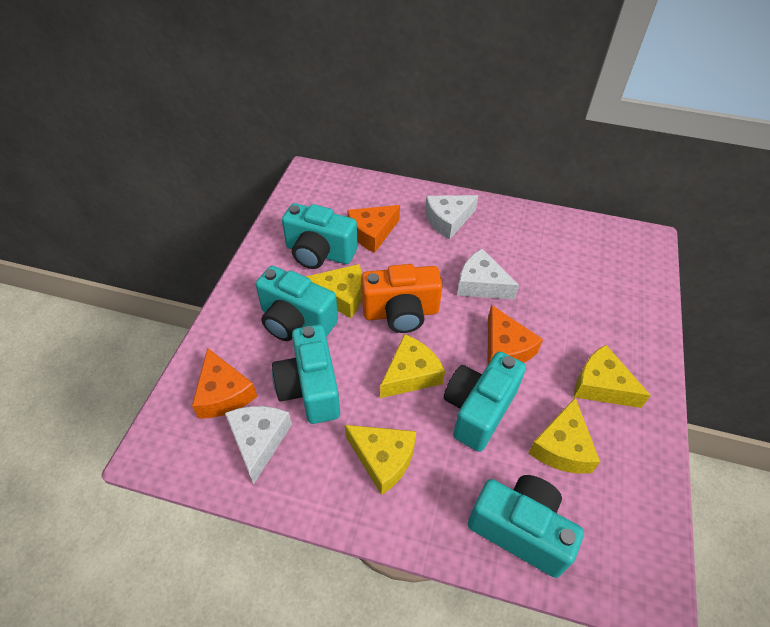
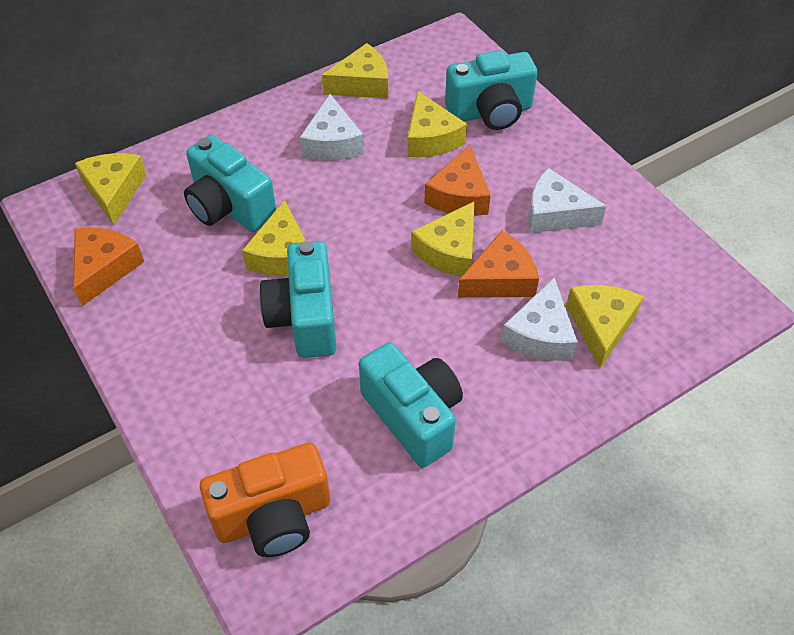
turquoise camera: 5 -> 4
yellow cheese: 5 -> 6

